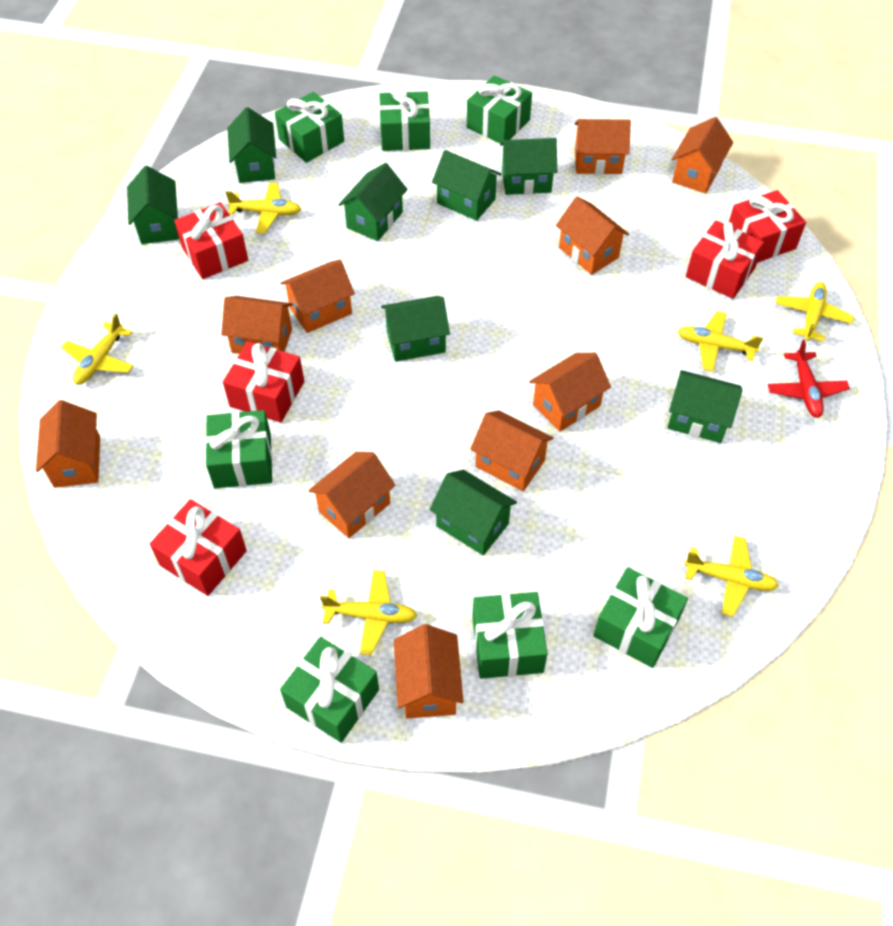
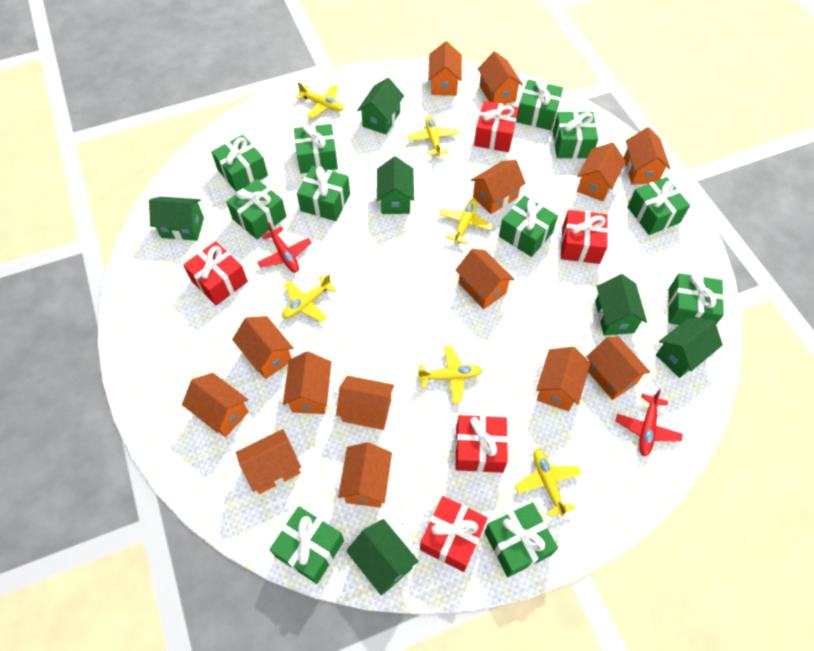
green gift: 7 -> 11
green house: 8 -> 6
orange house: 10 -> 14
red plane: 1 -> 2

